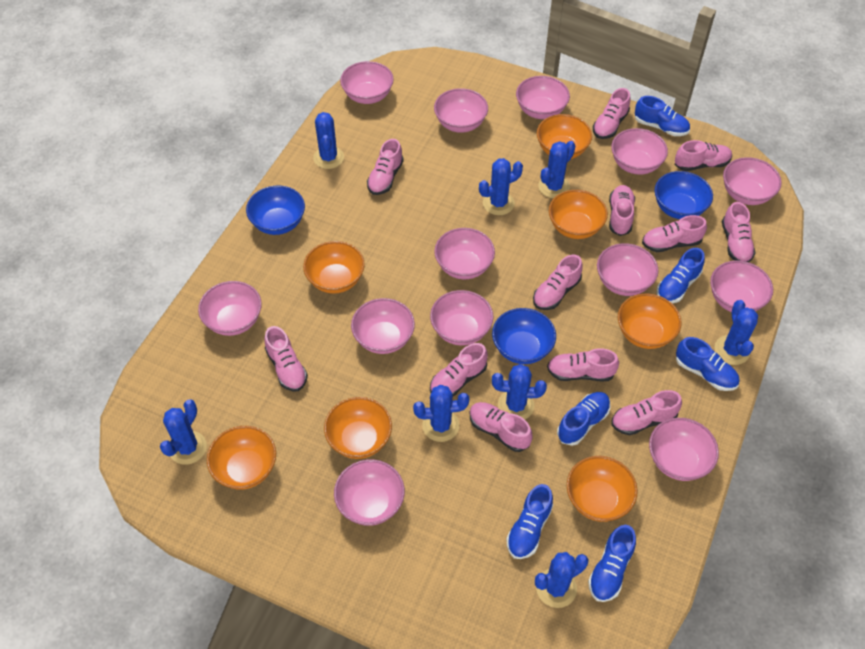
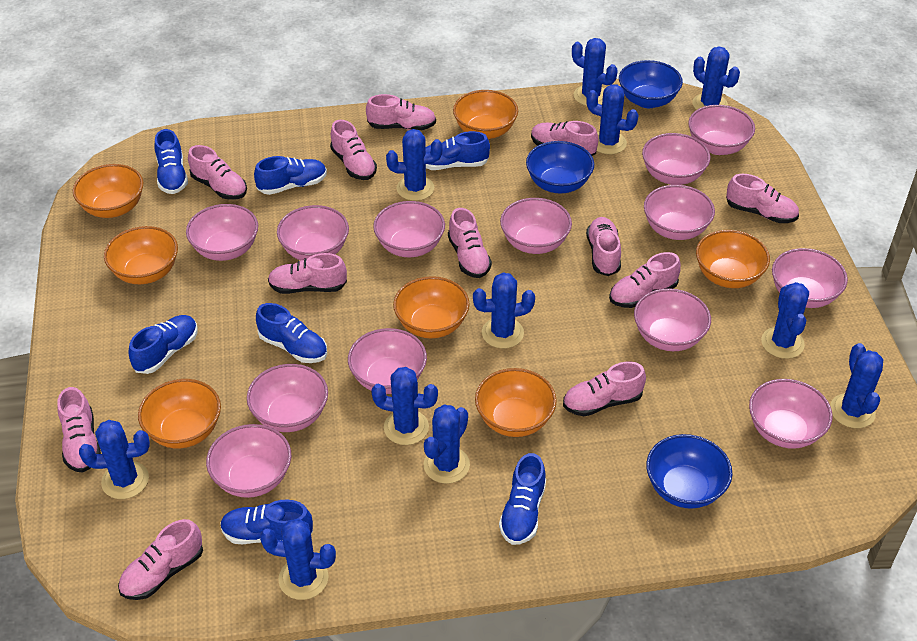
blue cactus: 8 -> 11
blue shoe: 6 -> 7

